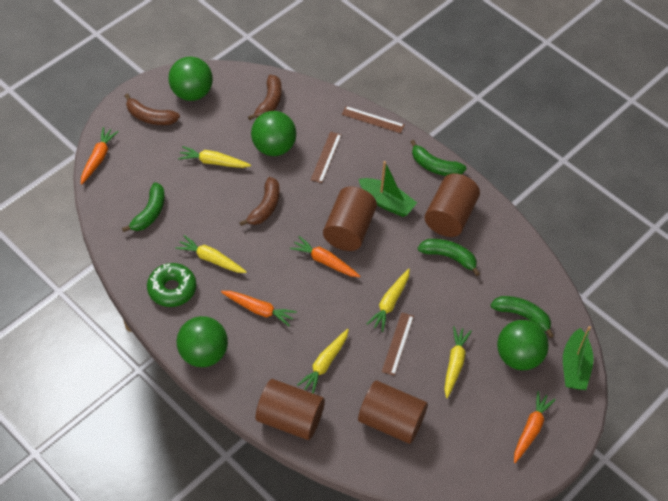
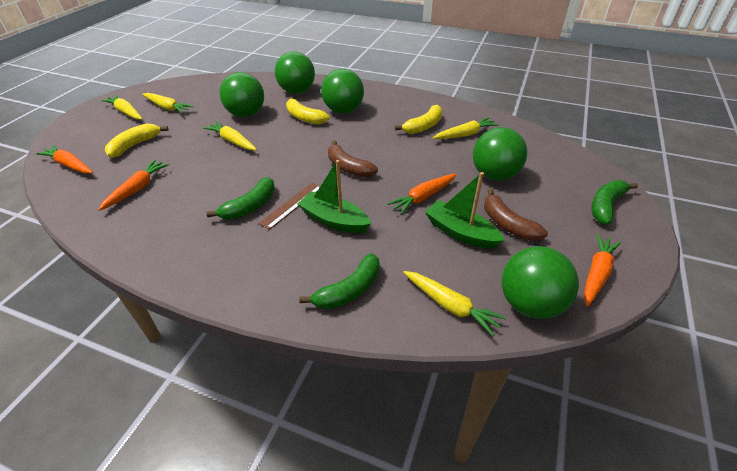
brown banana: 3 -> 2
brown cylinder: 4 -> 0
brown ruler: 3 -> 1
green ball: 4 -> 5
green banana: 4 -> 3
green donut: 1 -> 0
yellow banana: 0 -> 3

